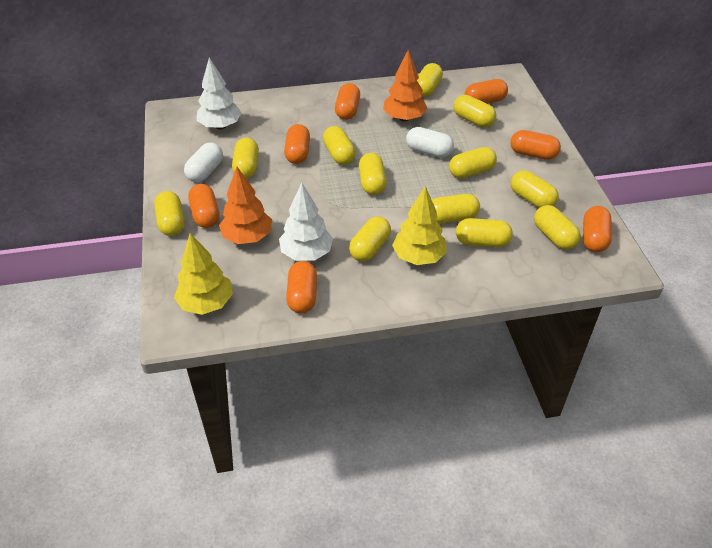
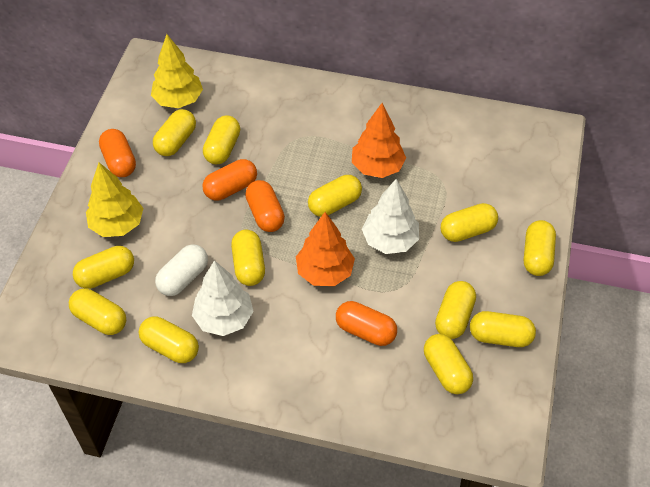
orange capsule: 7 -> 4
white capsule: 2 -> 1

